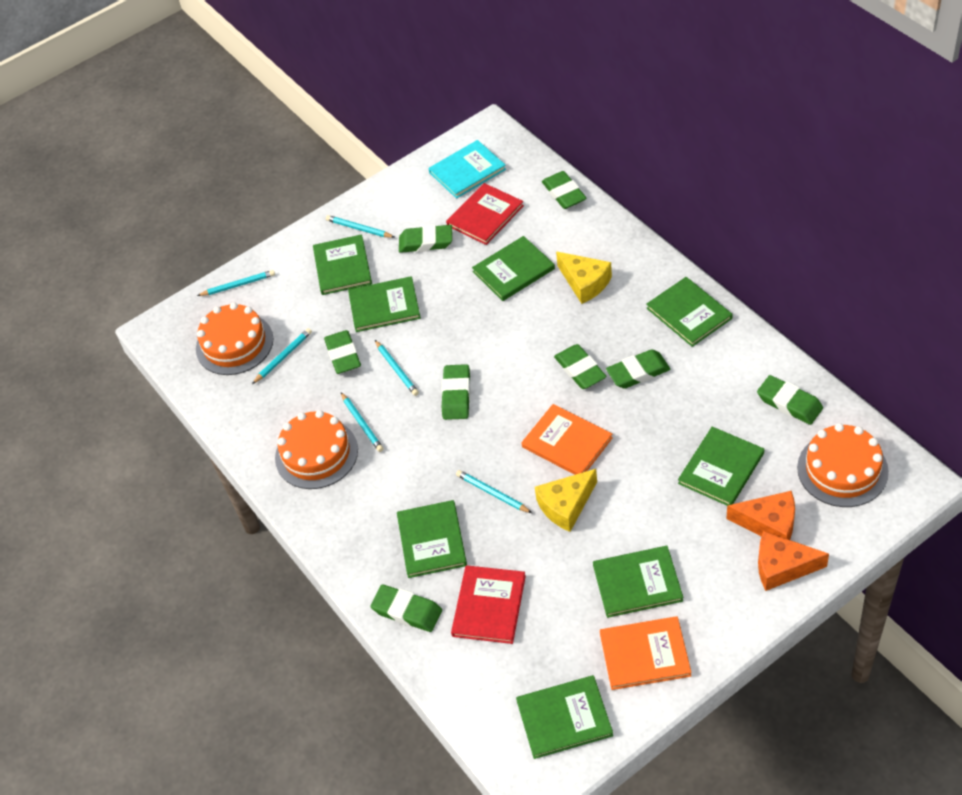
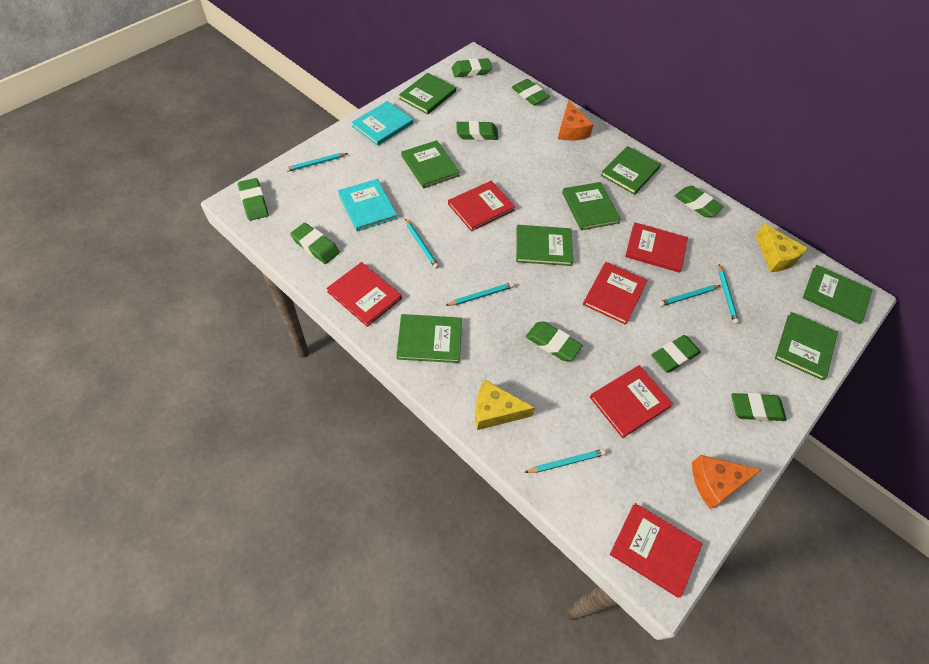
green eraser: 8 -> 9
orange book: 2 -> 0
orange cake: 3 -> 0
red book: 2 -> 6
turquoise book: 1 -> 2

